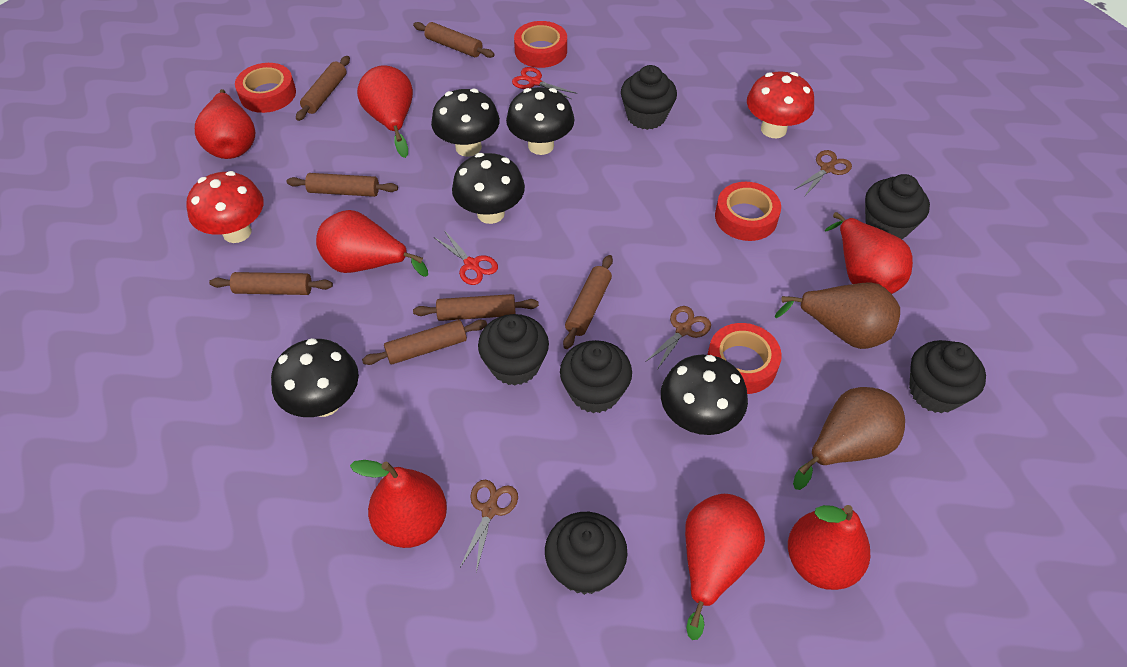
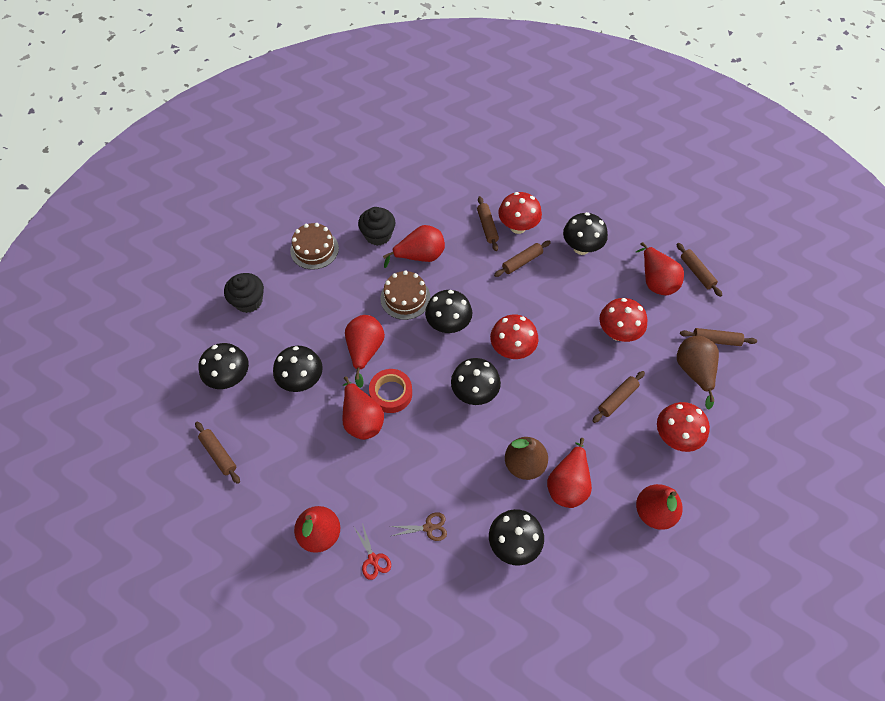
black cupcake: 6 -> 2
black mushroom: 5 -> 6
brown cake: 0 -> 2
brown rolling pin: 7 -> 6
brown scissors: 3 -> 1
red mushroom: 2 -> 4
red scissors: 2 -> 1
red tape: 4 -> 1

